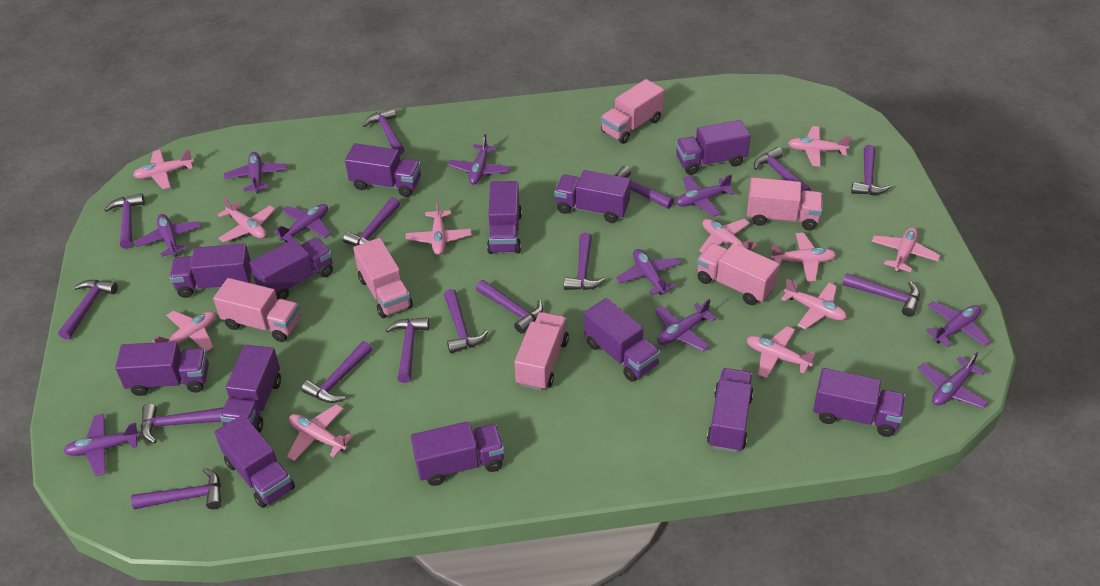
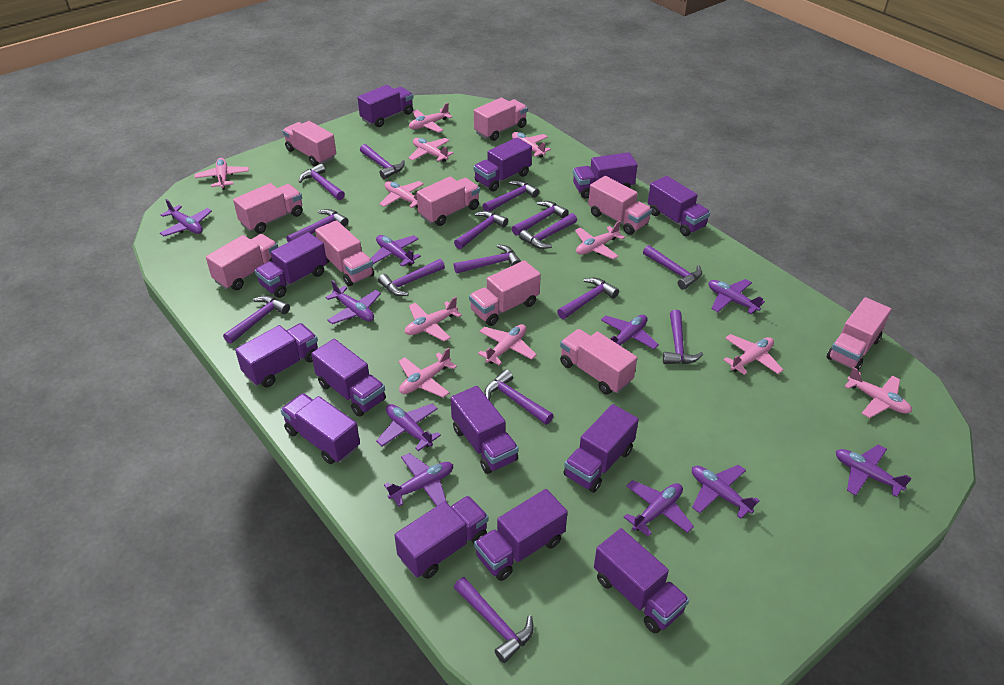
pink truck: 6 -> 10

